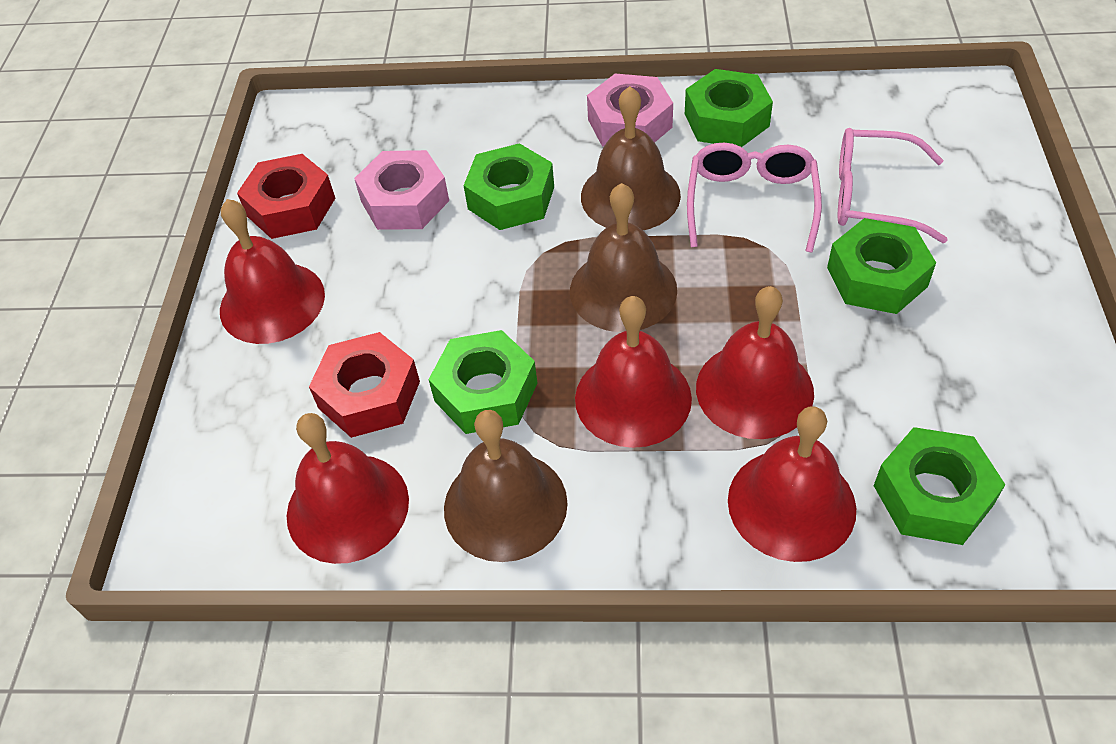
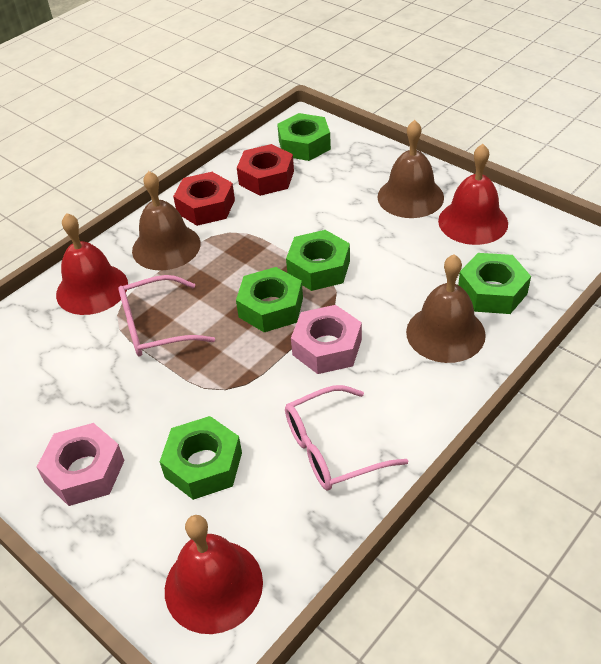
red bell: 5 -> 3

